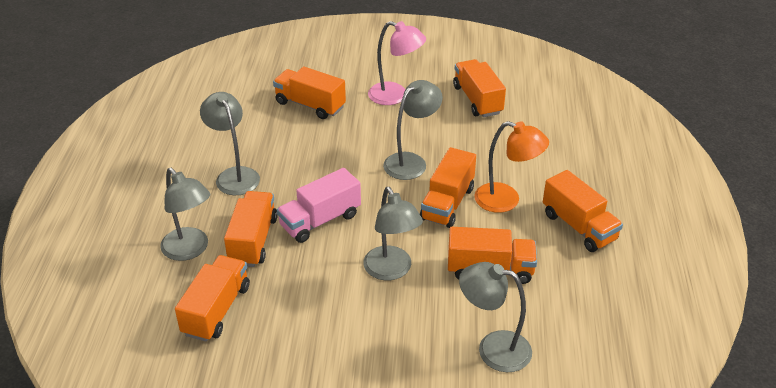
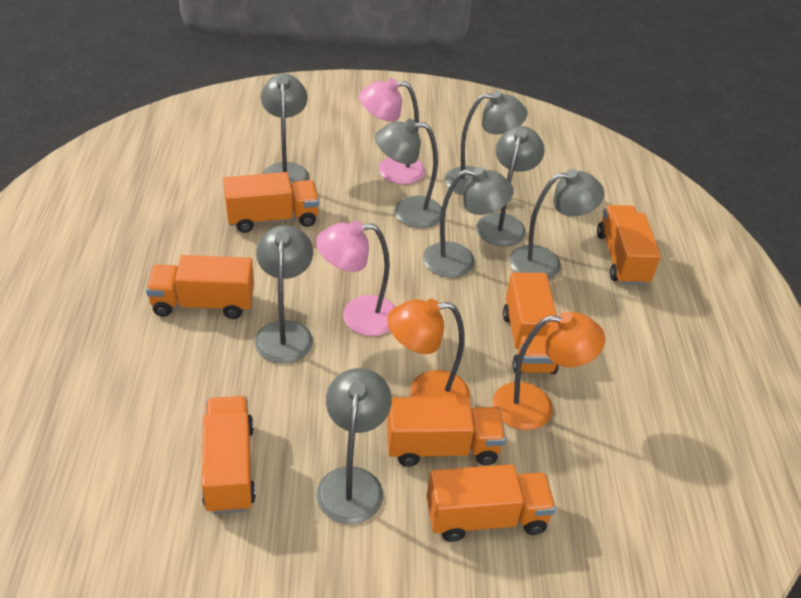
grey lamp: 5 -> 8
orange lamp: 1 -> 2
pink lamp: 1 -> 2
pink truck: 1 -> 0

